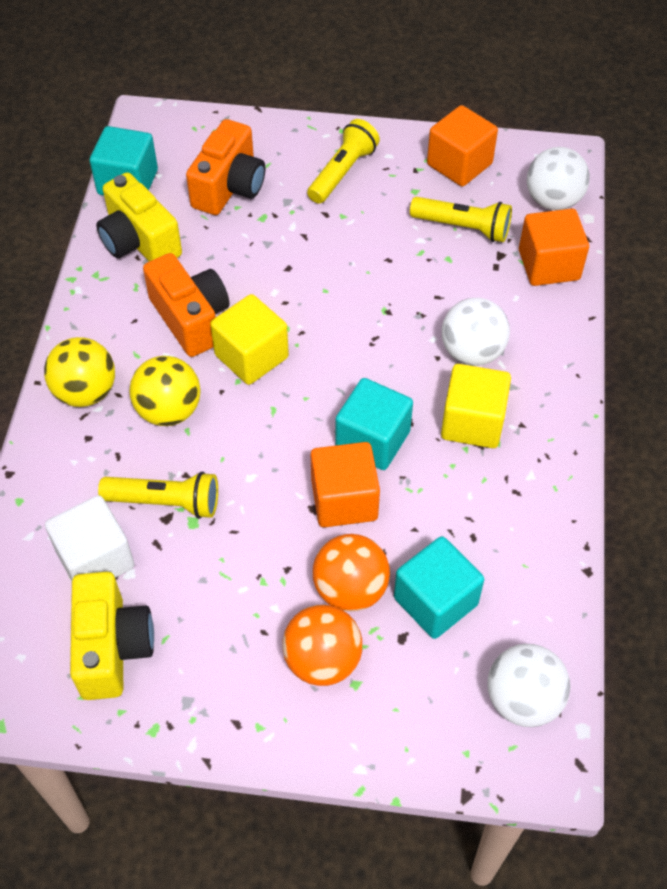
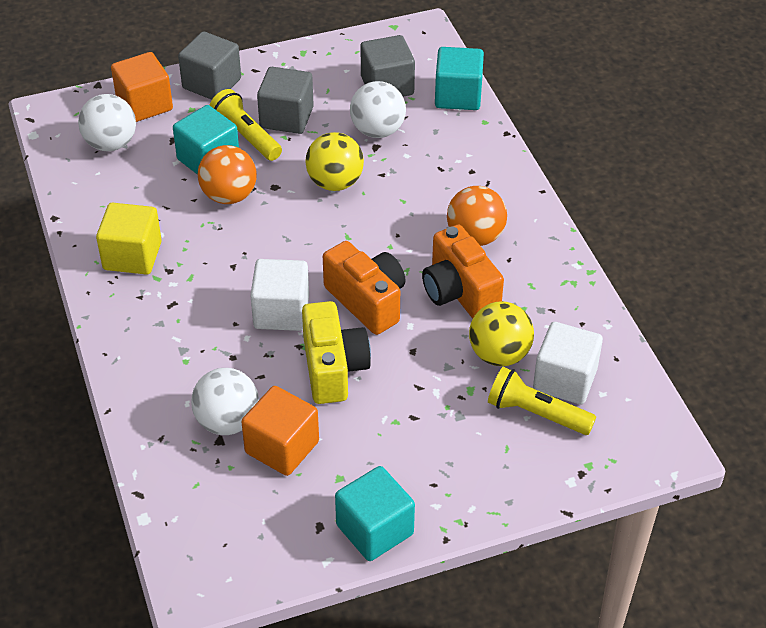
grey cube: 0 -> 3
orange cube: 3 -> 2
white cube: 1 -> 2
yellow camera: 2 -> 1
yellow cube: 2 -> 1
yellow flashlight: 3 -> 2

